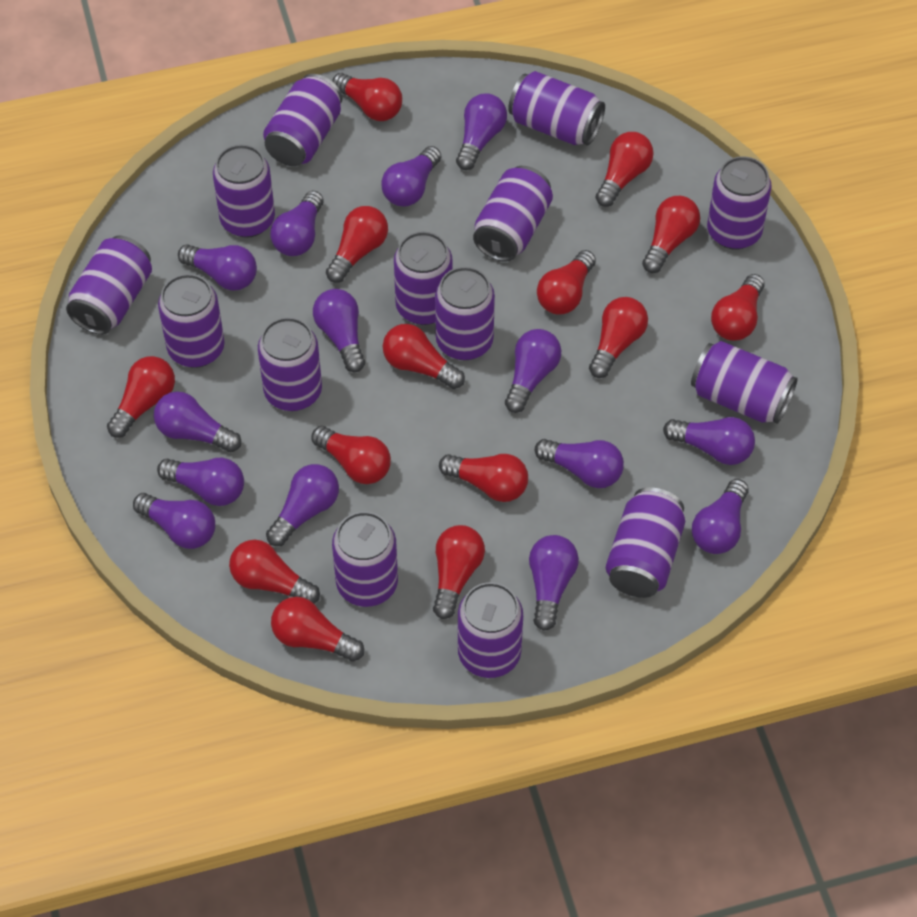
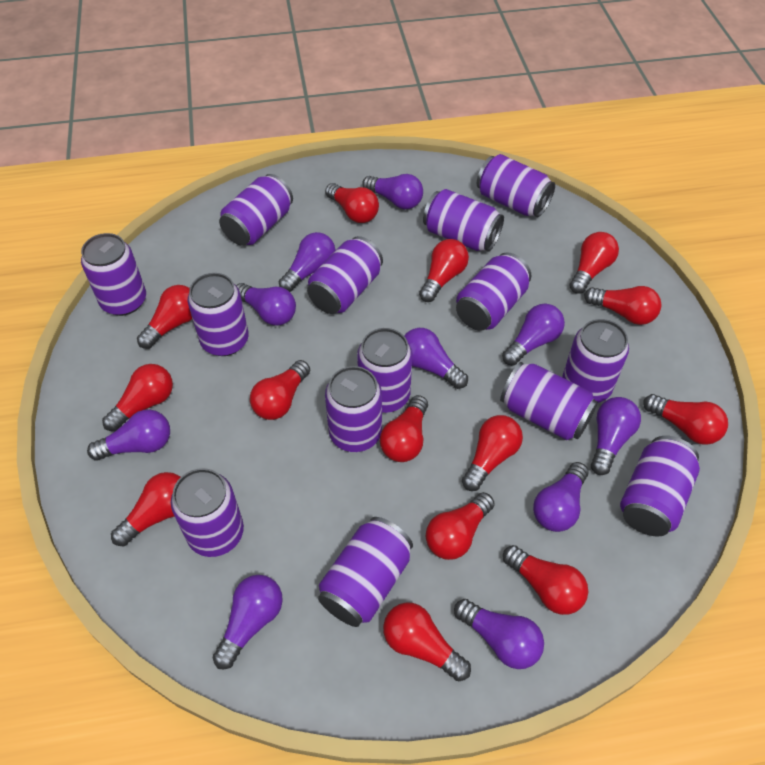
purple light bulb: 14 -> 10

